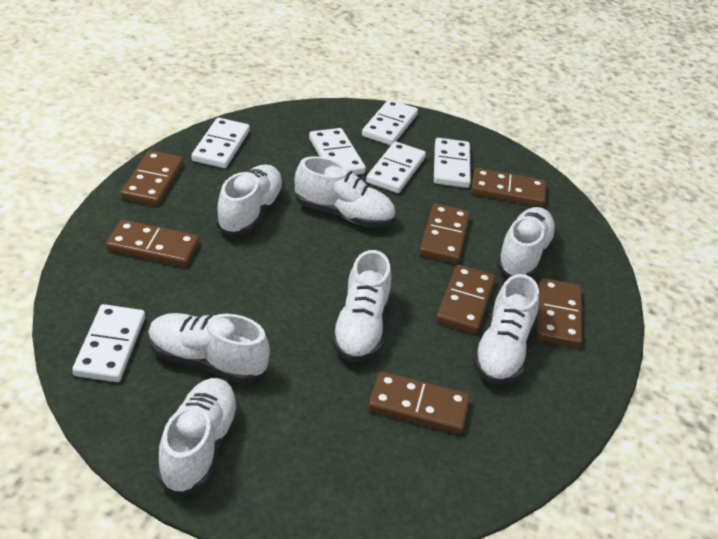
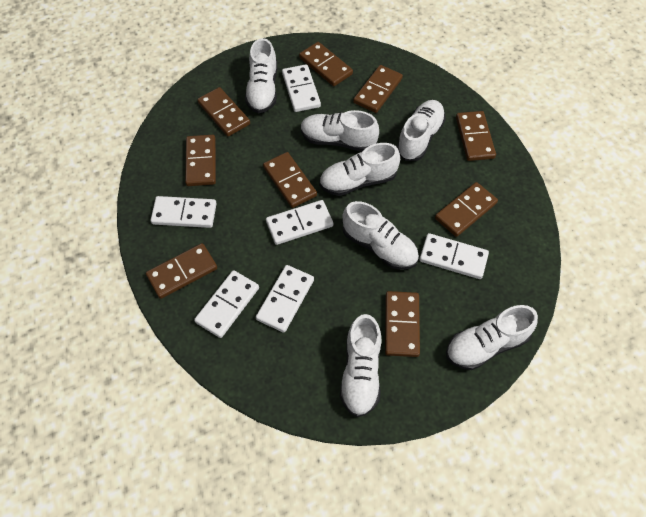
brown domino: 7 -> 9

